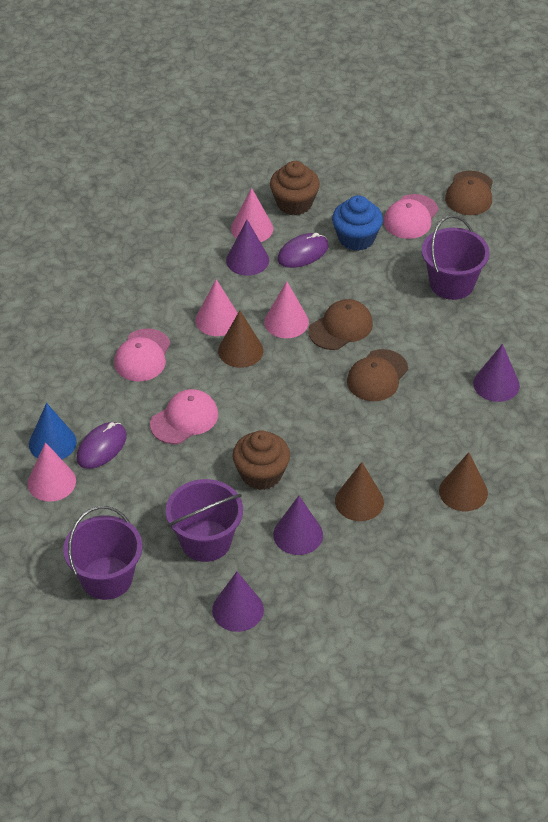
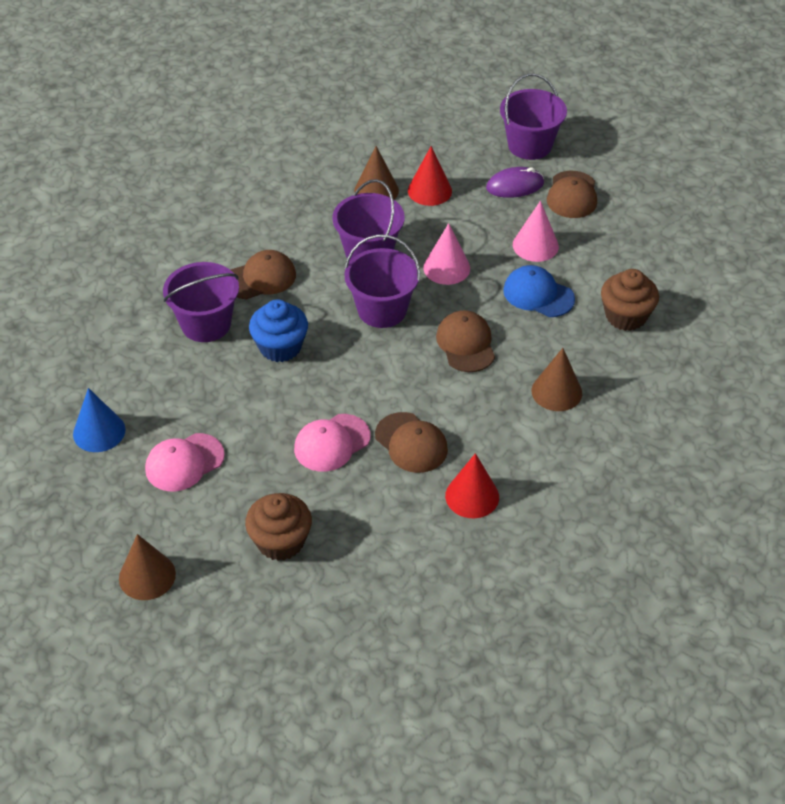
blue cap: 0 -> 1
brown cap: 3 -> 4
pink cap: 3 -> 2
pink cone: 4 -> 2
purple bucket: 3 -> 4
purple cone: 4 -> 0
purple mouse: 2 -> 1
red cone: 0 -> 2

